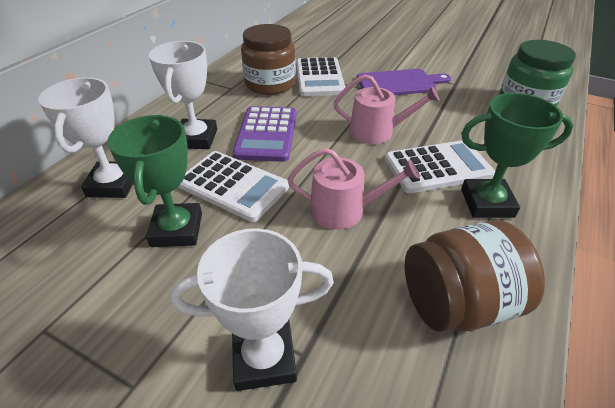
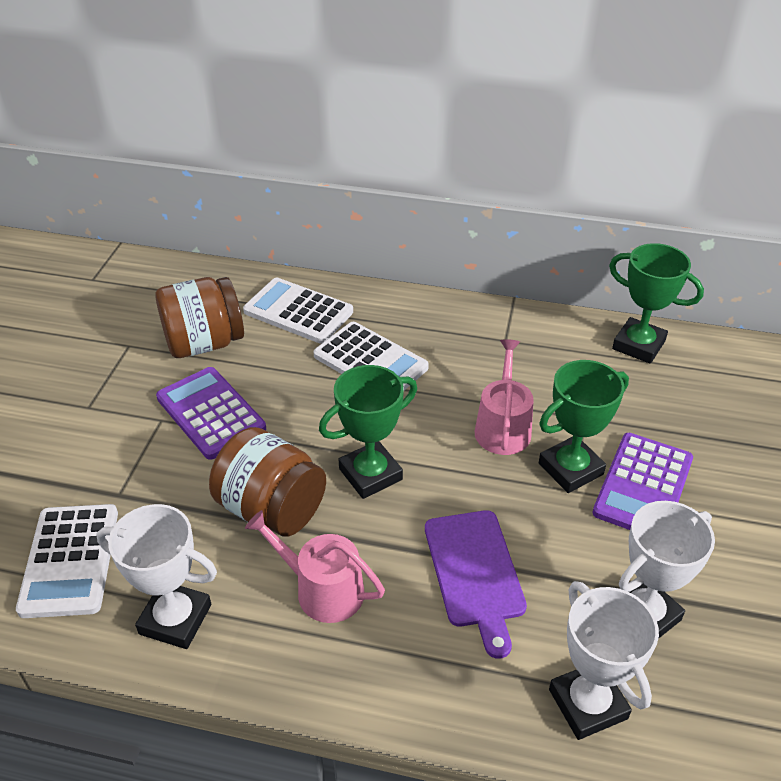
green jar: 1 -> 0
green trophy: 2 -> 3
purple calculator: 1 -> 2

